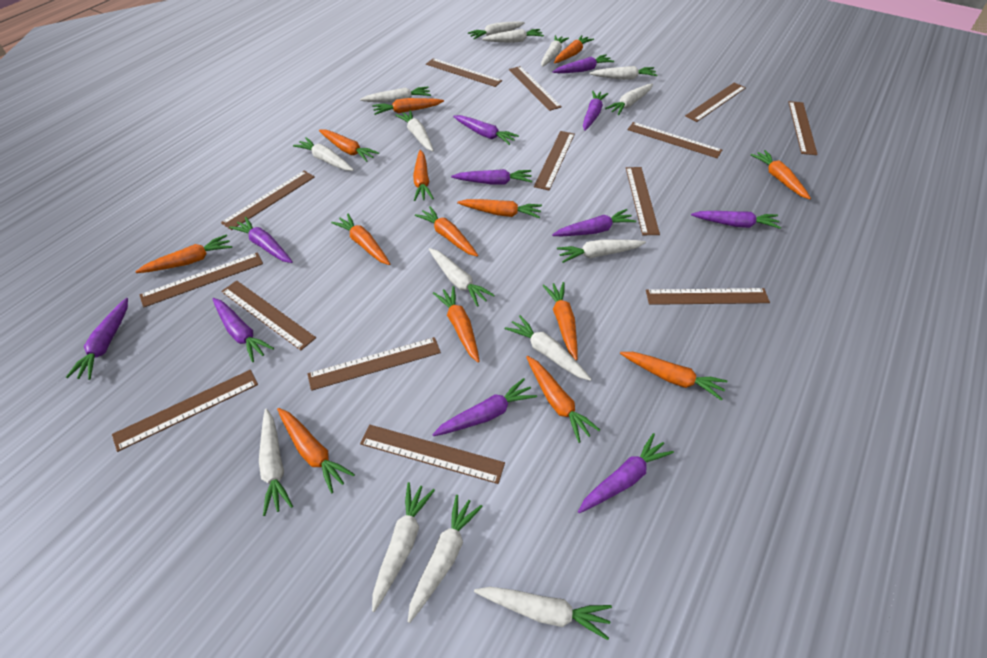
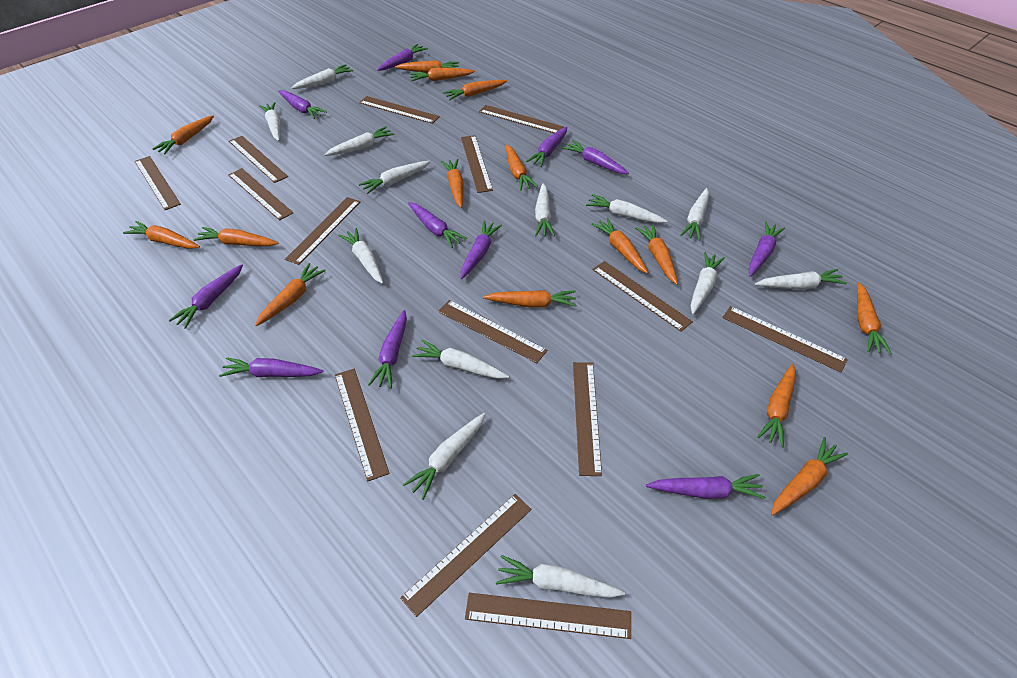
orange carrot: 14 -> 15
white carrot: 15 -> 13

